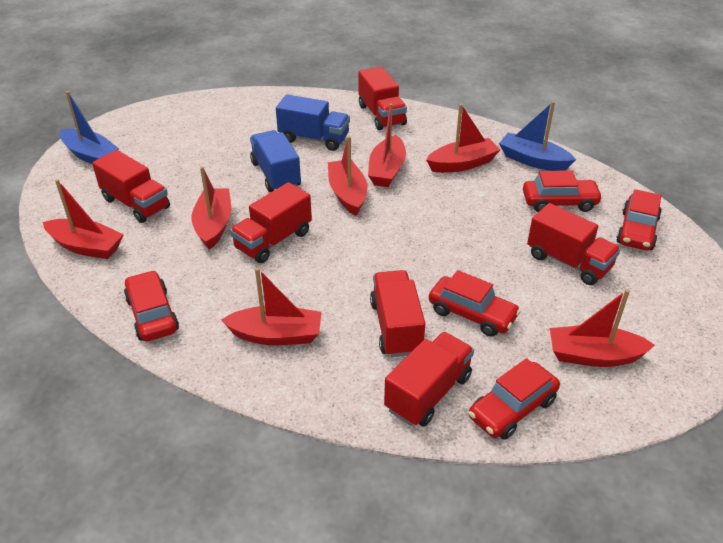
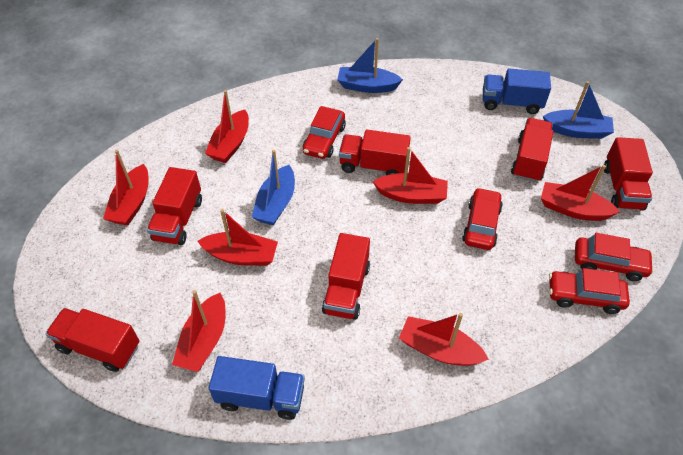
blue boat: 2 -> 3
red car: 5 -> 4

